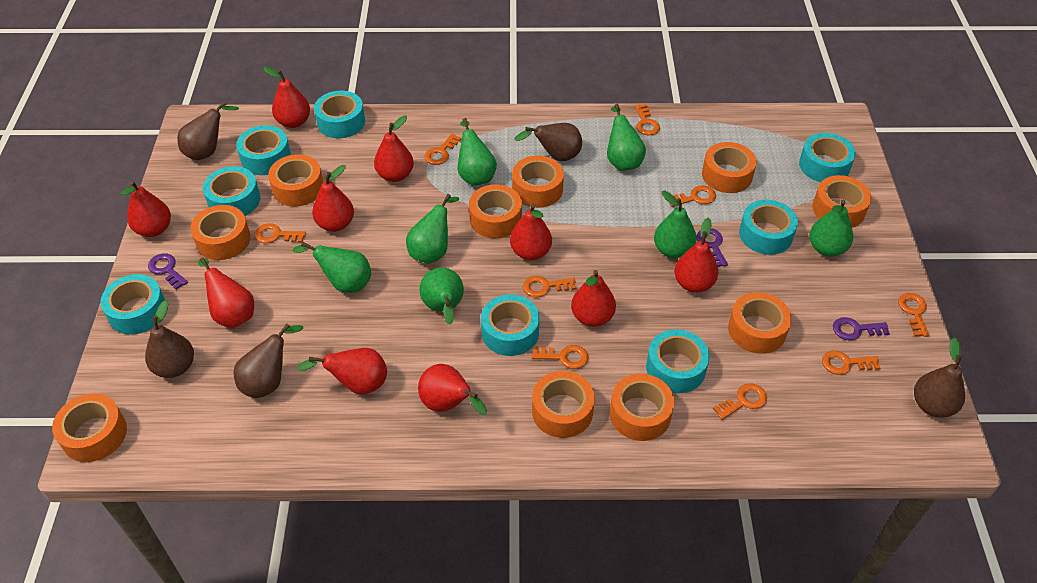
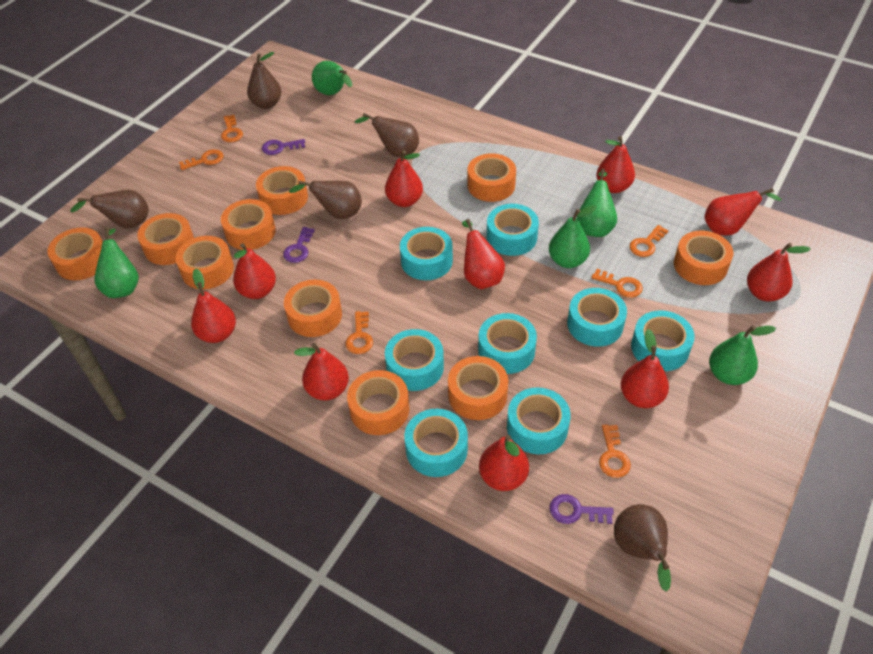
green pear: 7 -> 5
orange key: 9 -> 6

